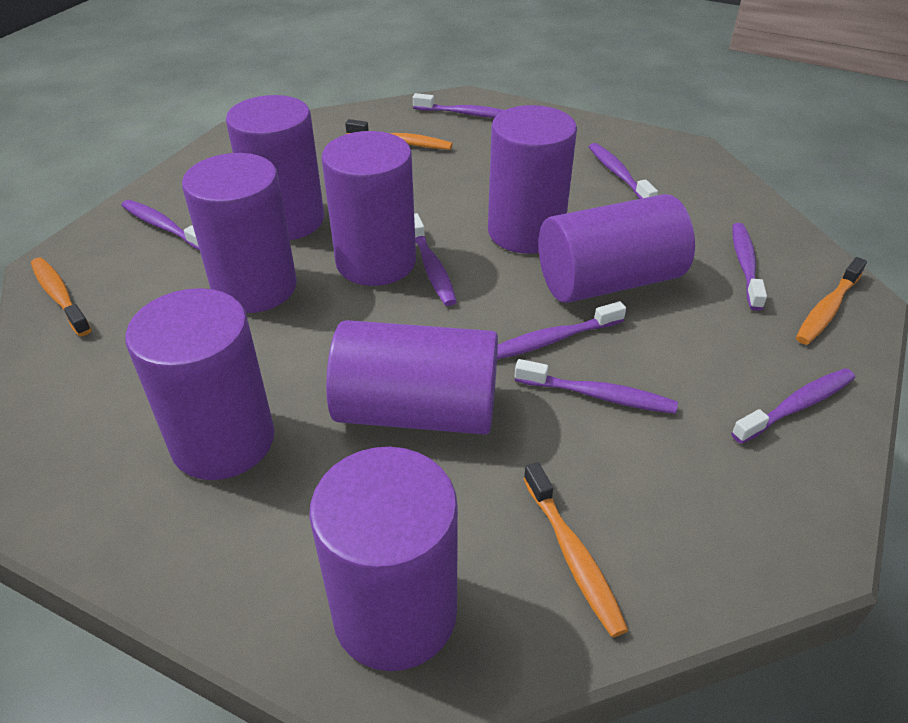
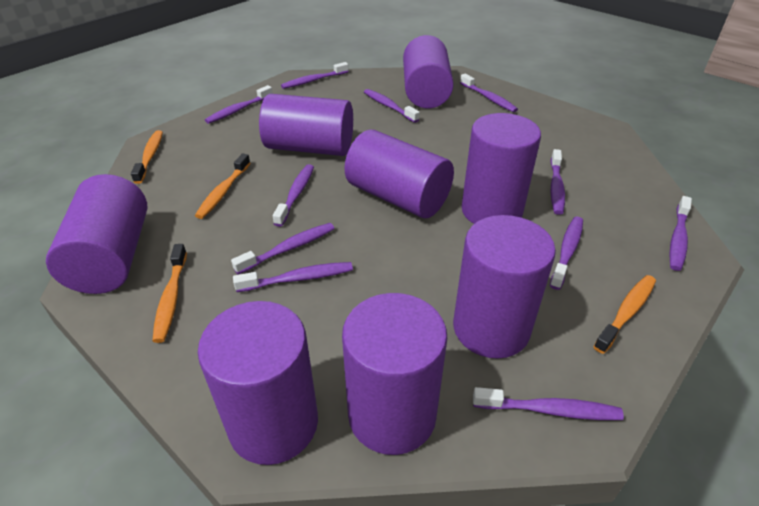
purple toothbrush: 8 -> 11

